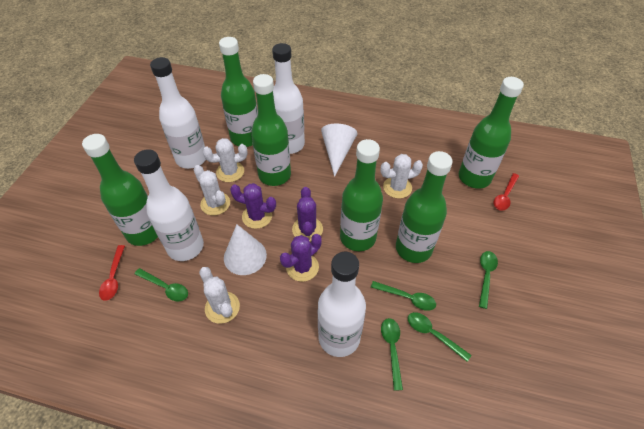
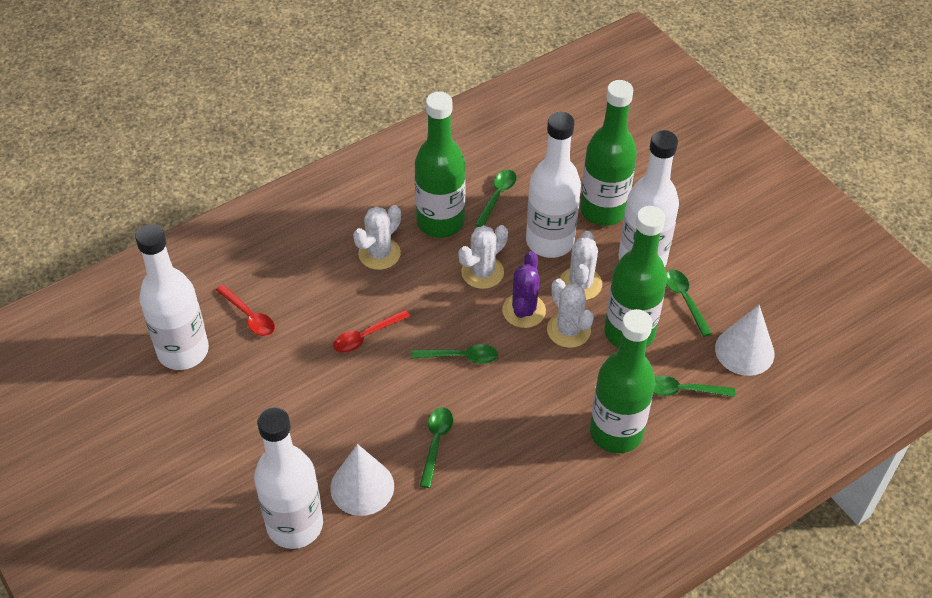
green bottle: 6 -> 4
purple cactus: 3 -> 1

